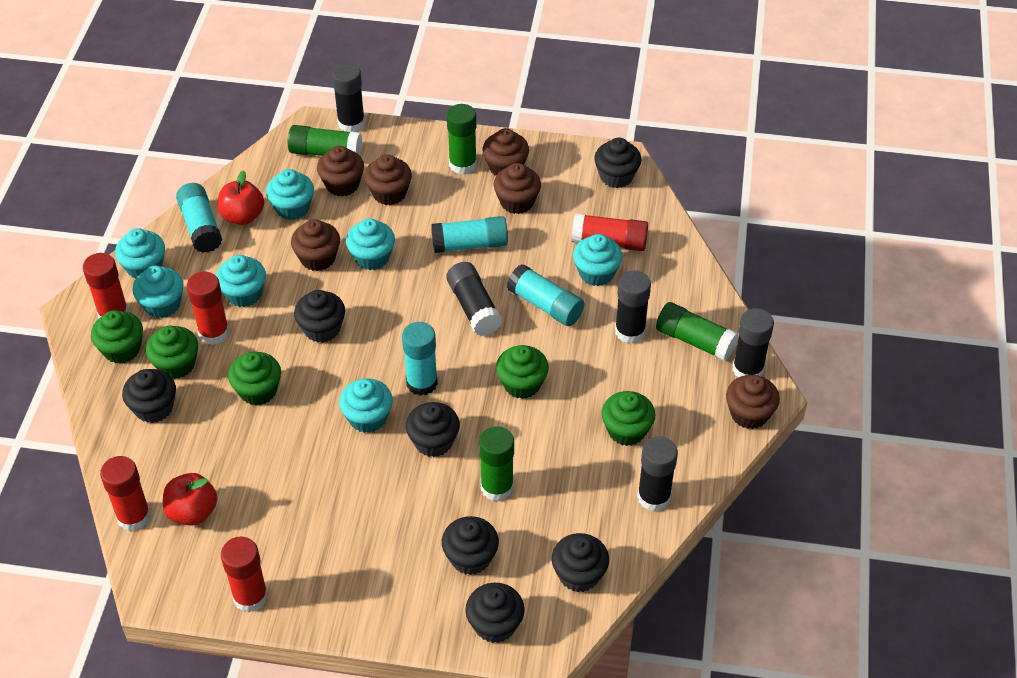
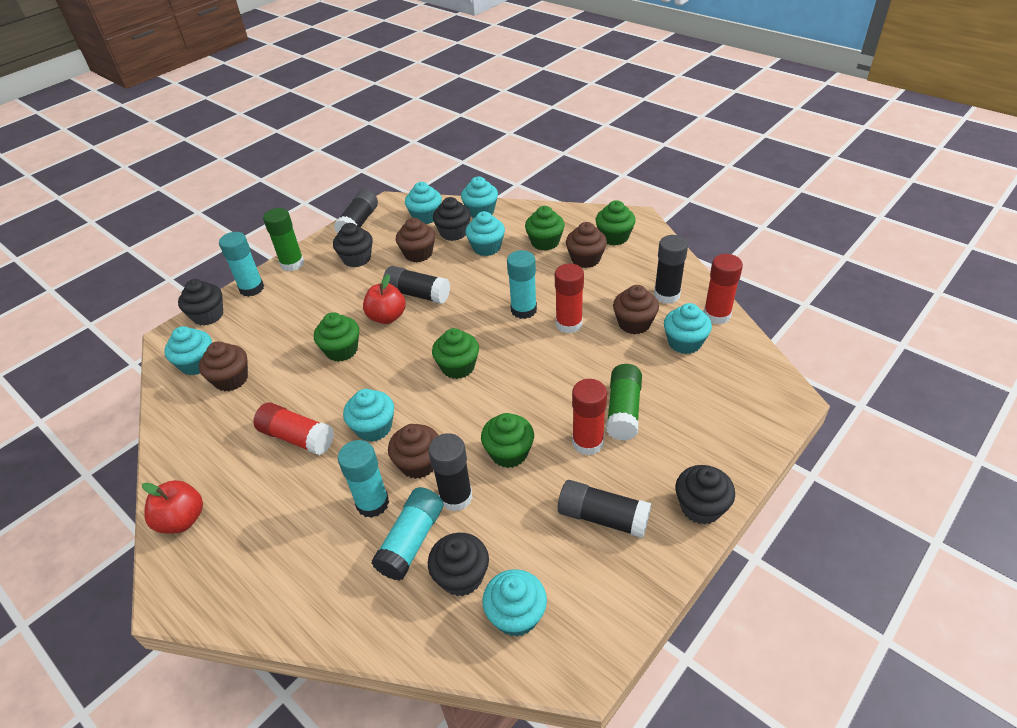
black cupcake: 7 -> 5
brown cupcake: 6 -> 5
green glue stick: 4 -> 2
red glue stick: 5 -> 4

